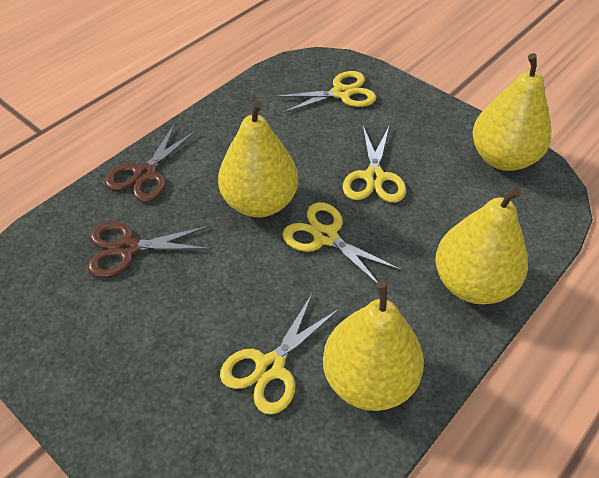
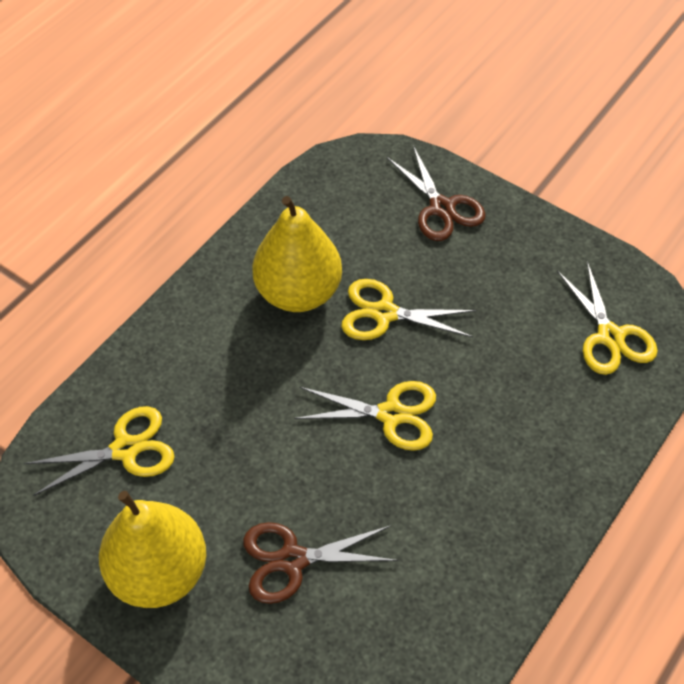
yellow pear: 4 -> 2

